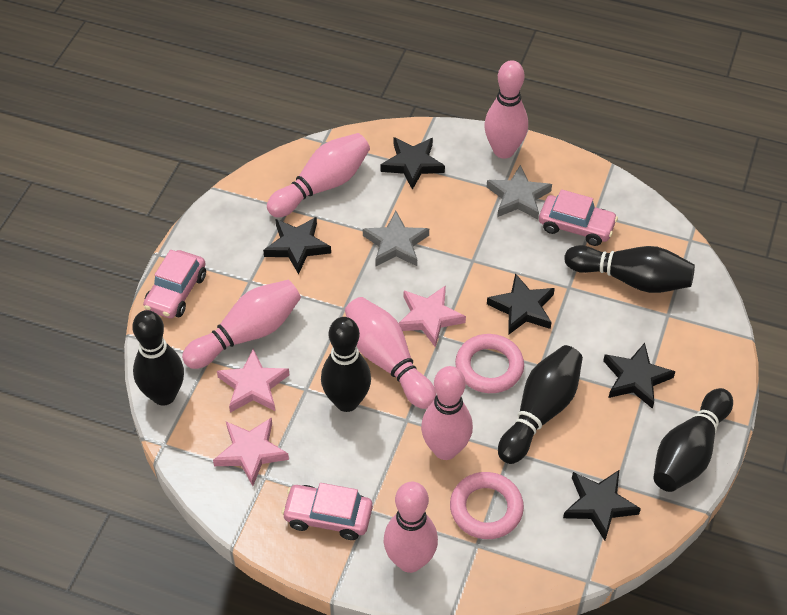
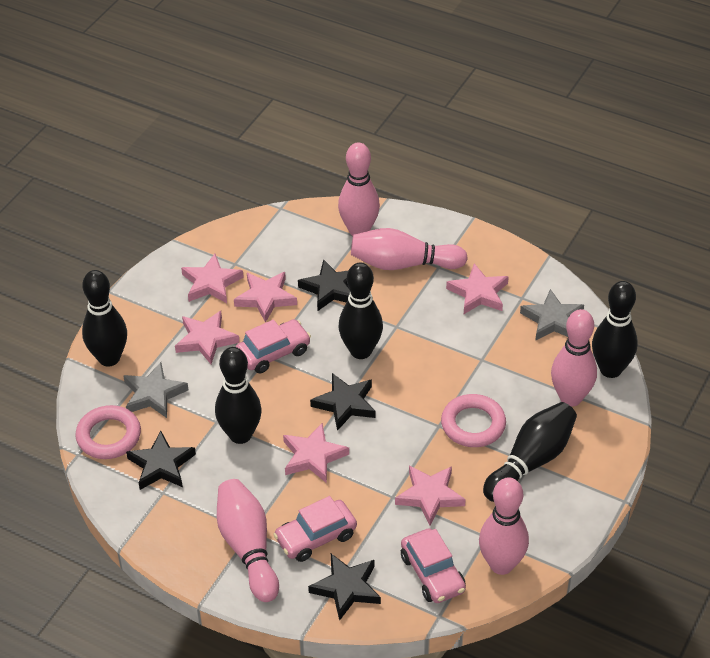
black star: 5 -> 4
pink bowling pin: 6 -> 5
pink star: 3 -> 6

